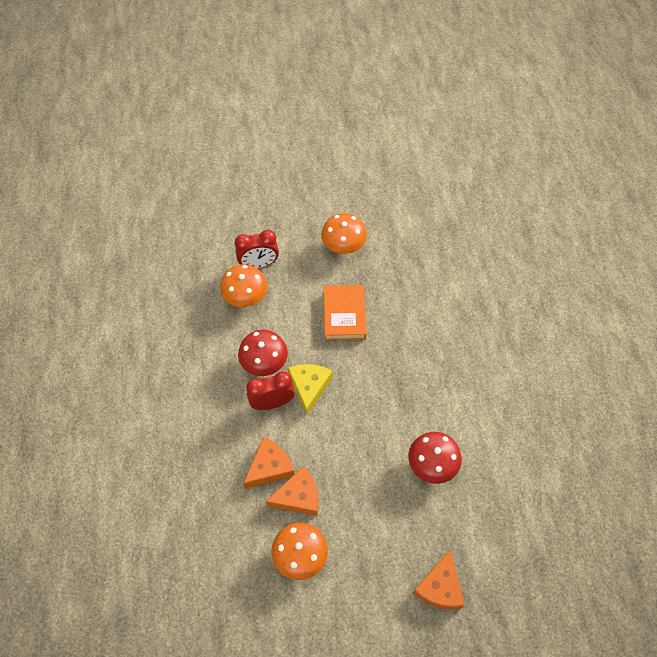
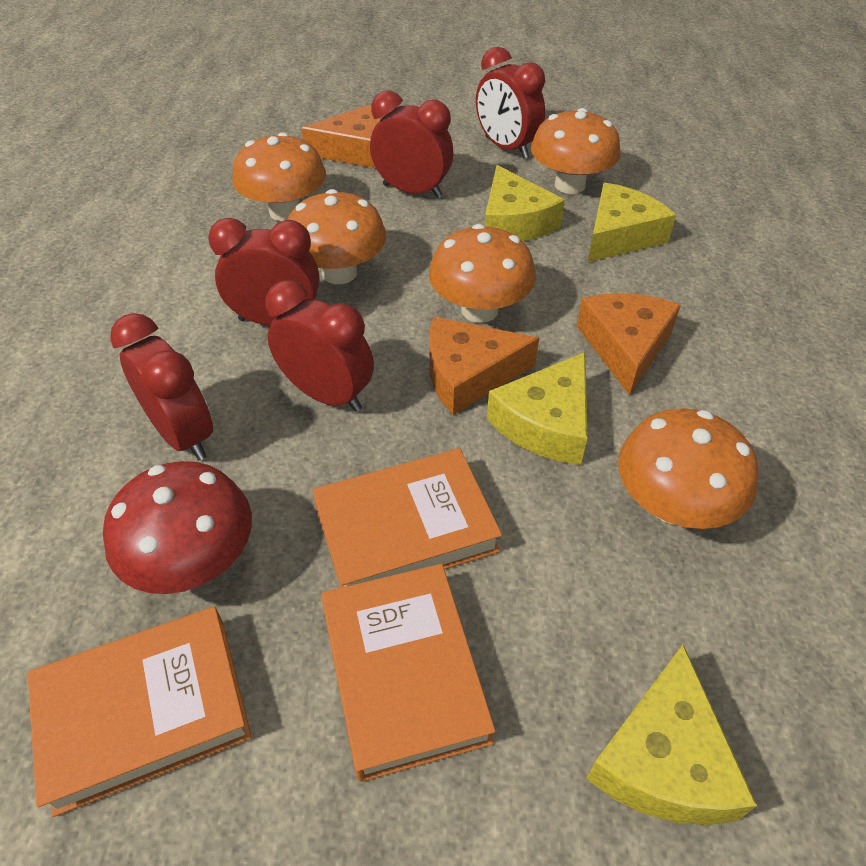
orange book: 1 -> 3
orange mushroom: 3 -> 5
red clock: 2 -> 5
red mushroom: 2 -> 1
yellow cheese: 1 -> 4

